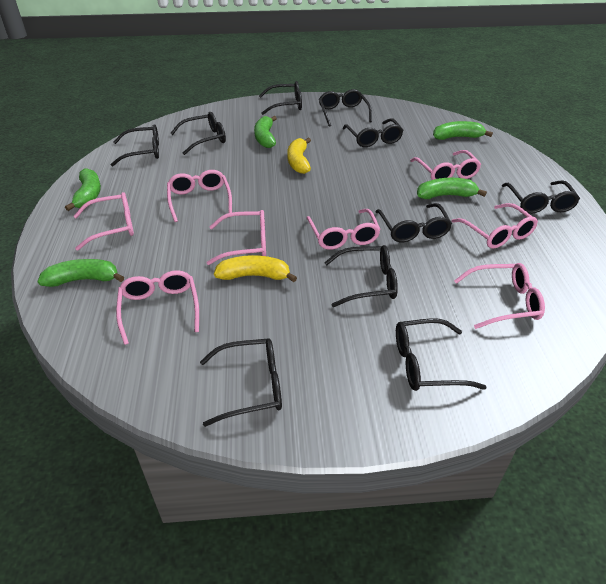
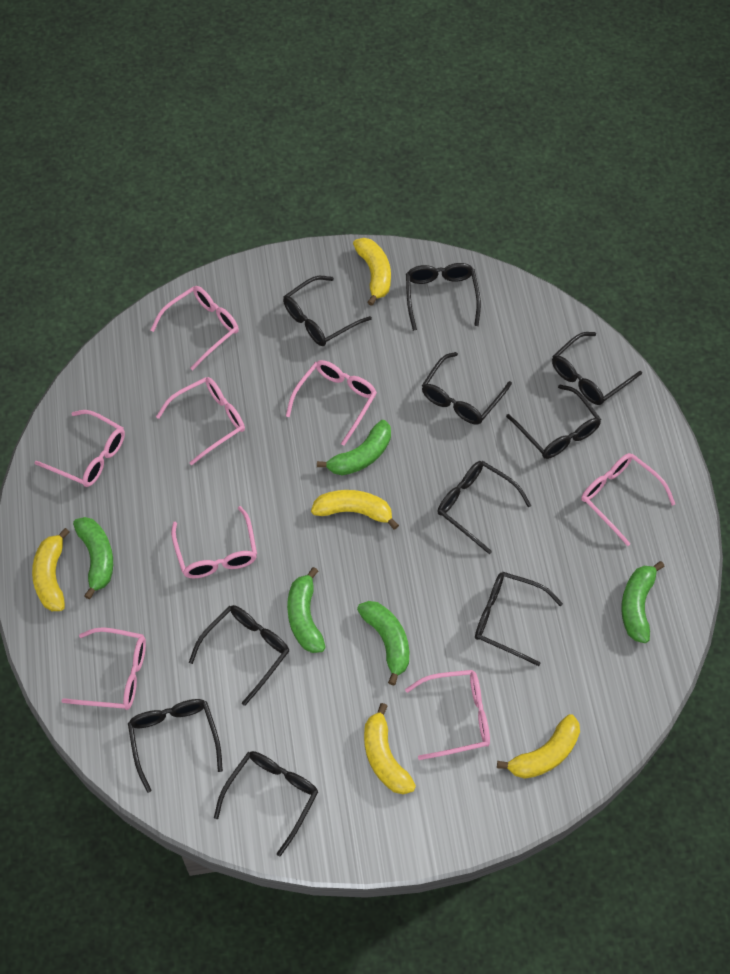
yellow banana: 2 -> 5

